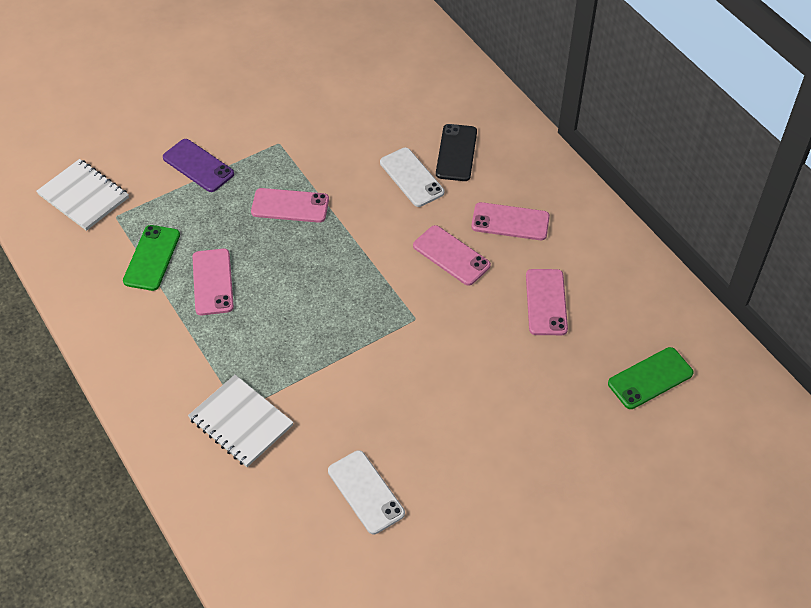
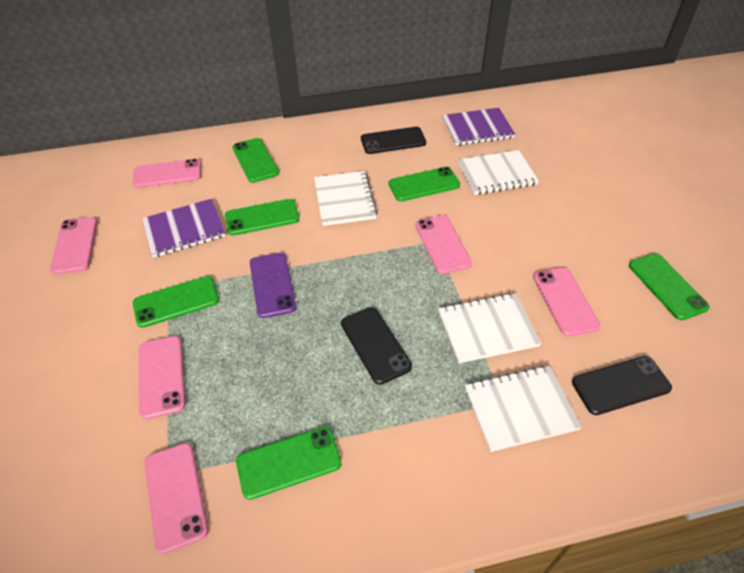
black phone: 1 -> 3
green phone: 2 -> 6
pink phone: 5 -> 6
purple notebook: 0 -> 2
white notebook: 2 -> 4
white phone: 2 -> 0

